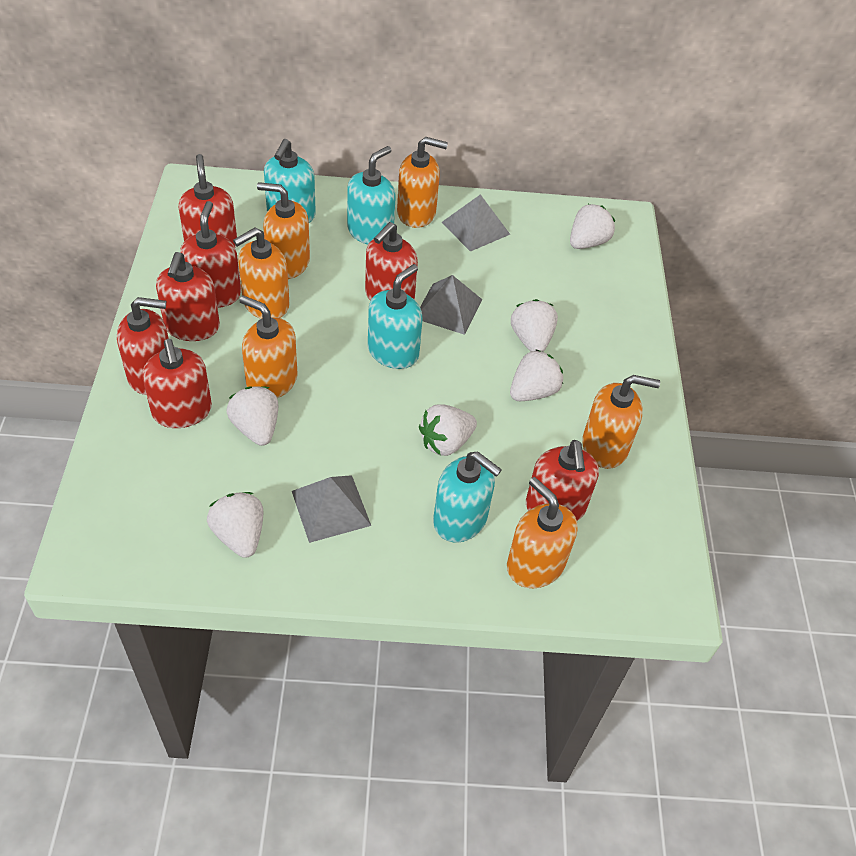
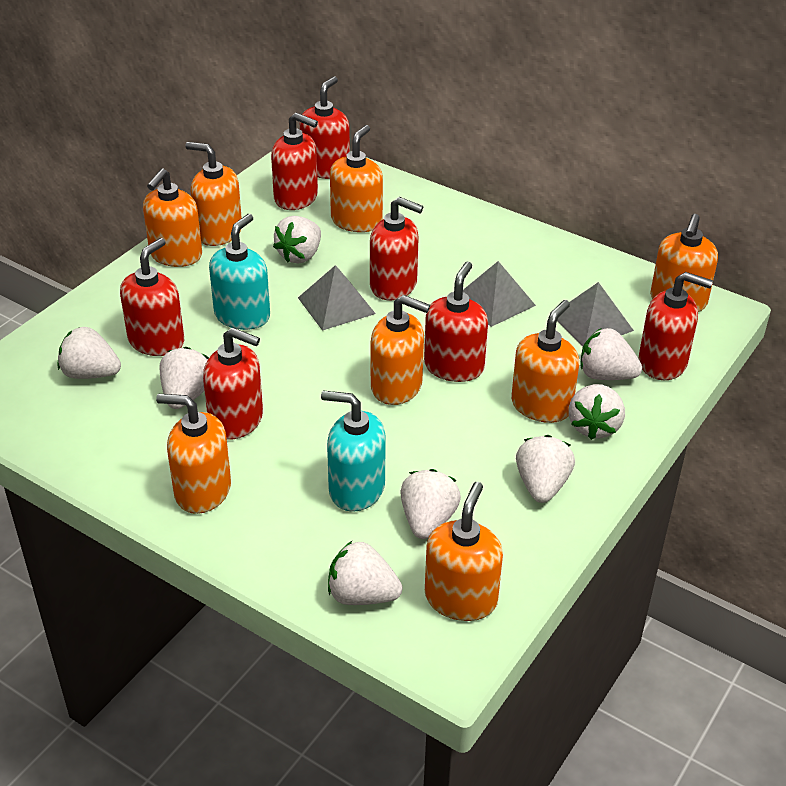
orange soap dispenser: 6 -> 8
turquoise soap dispenser: 4 -> 2
white strawberry: 6 -> 8

